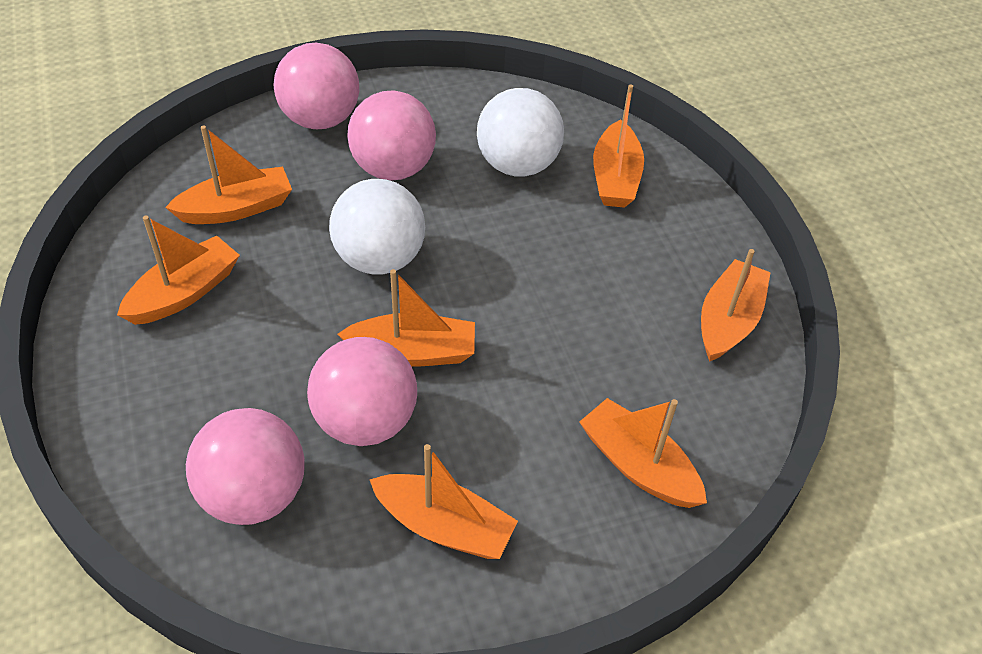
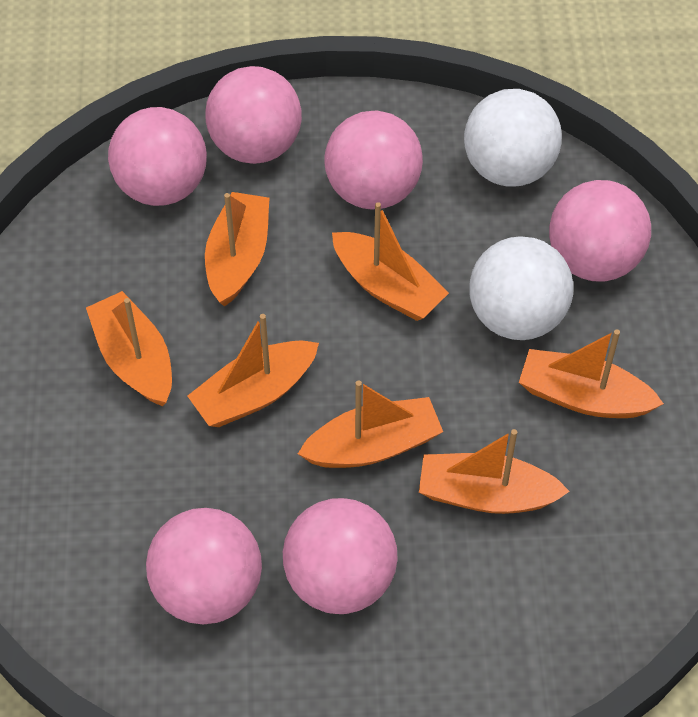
pink ball: 4 -> 6

